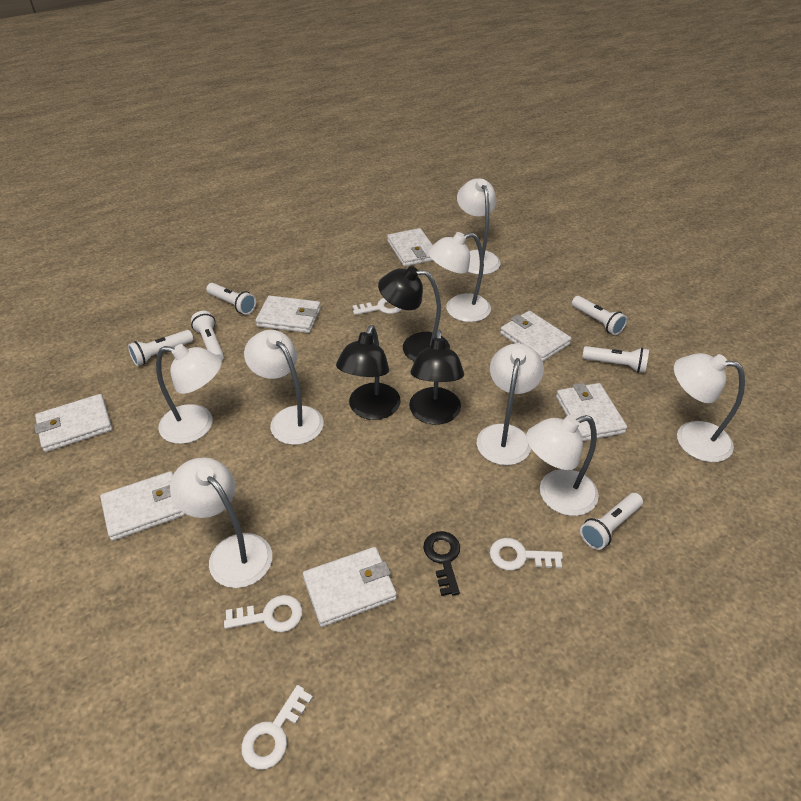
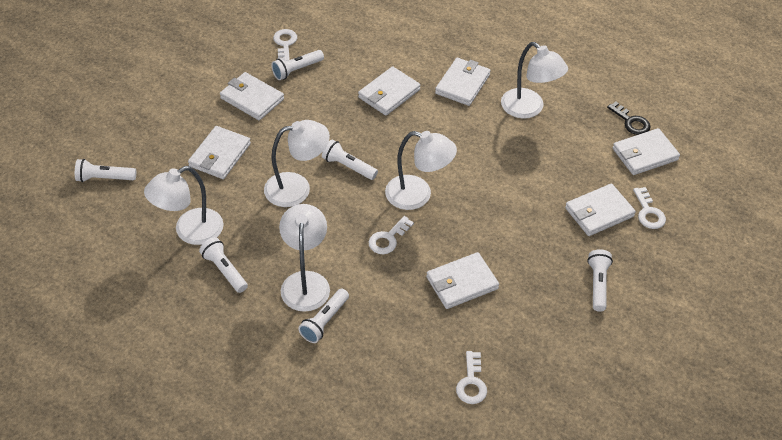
black lamp: 3 -> 0
white lamp: 8 -> 5

